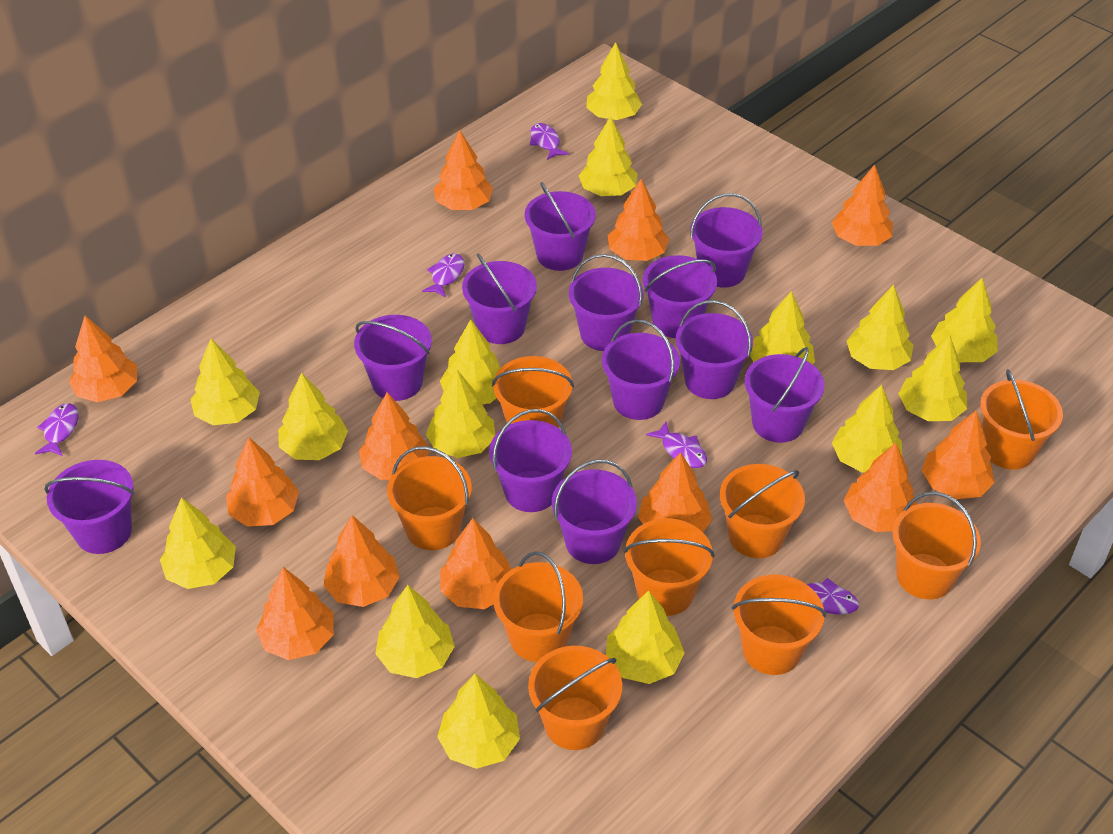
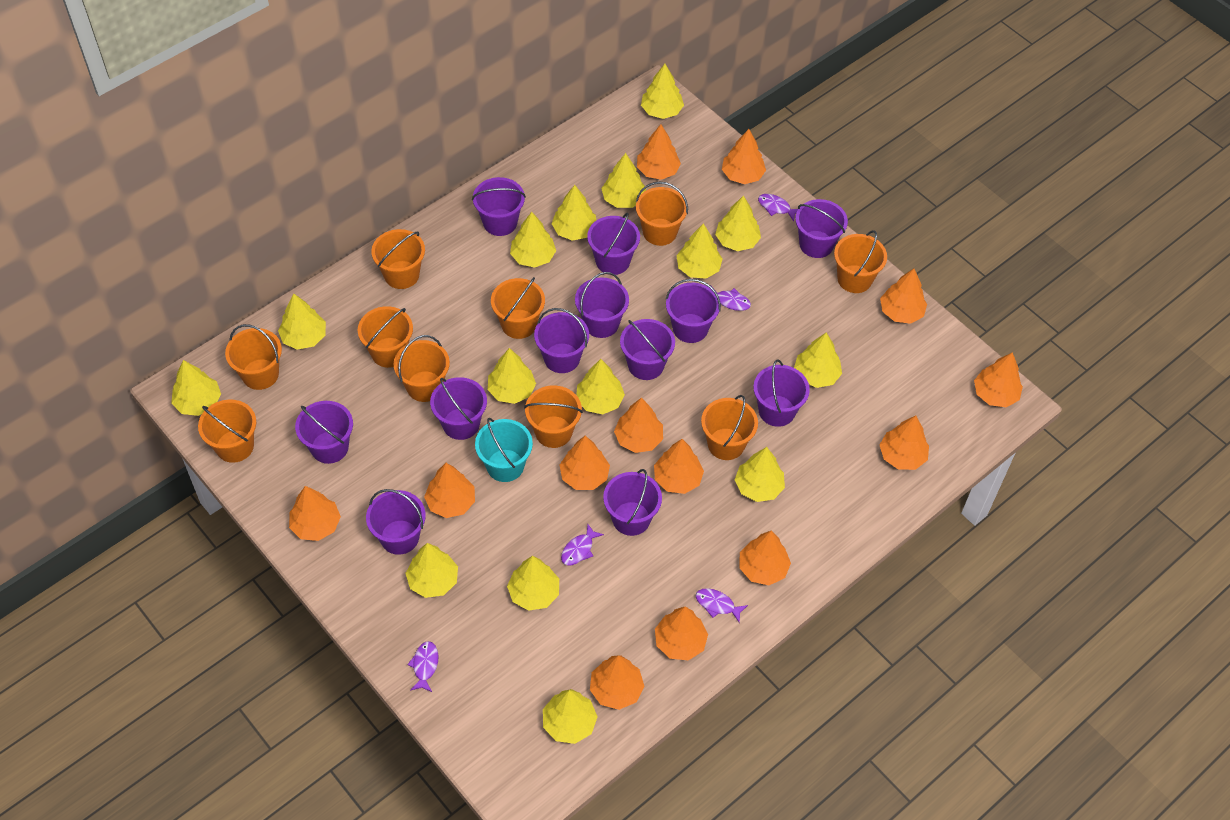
orange bucket: 9 -> 10
orange tree: 12 -> 13
turquoise bucket: 0 -> 1

